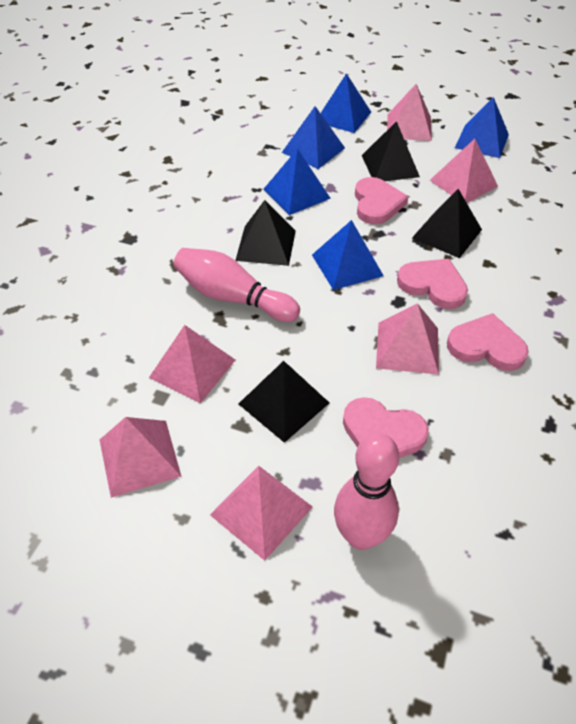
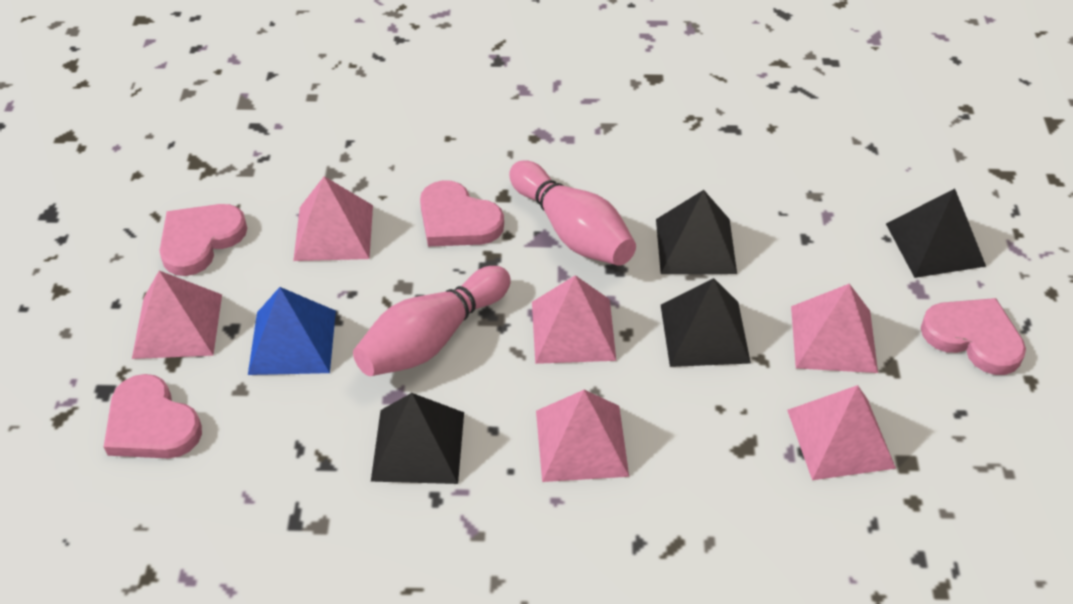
blue pyramid: 5 -> 1

